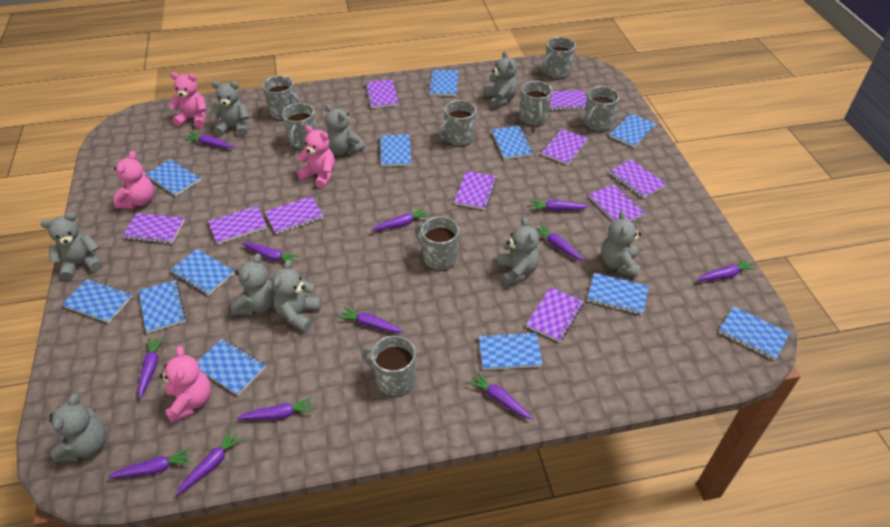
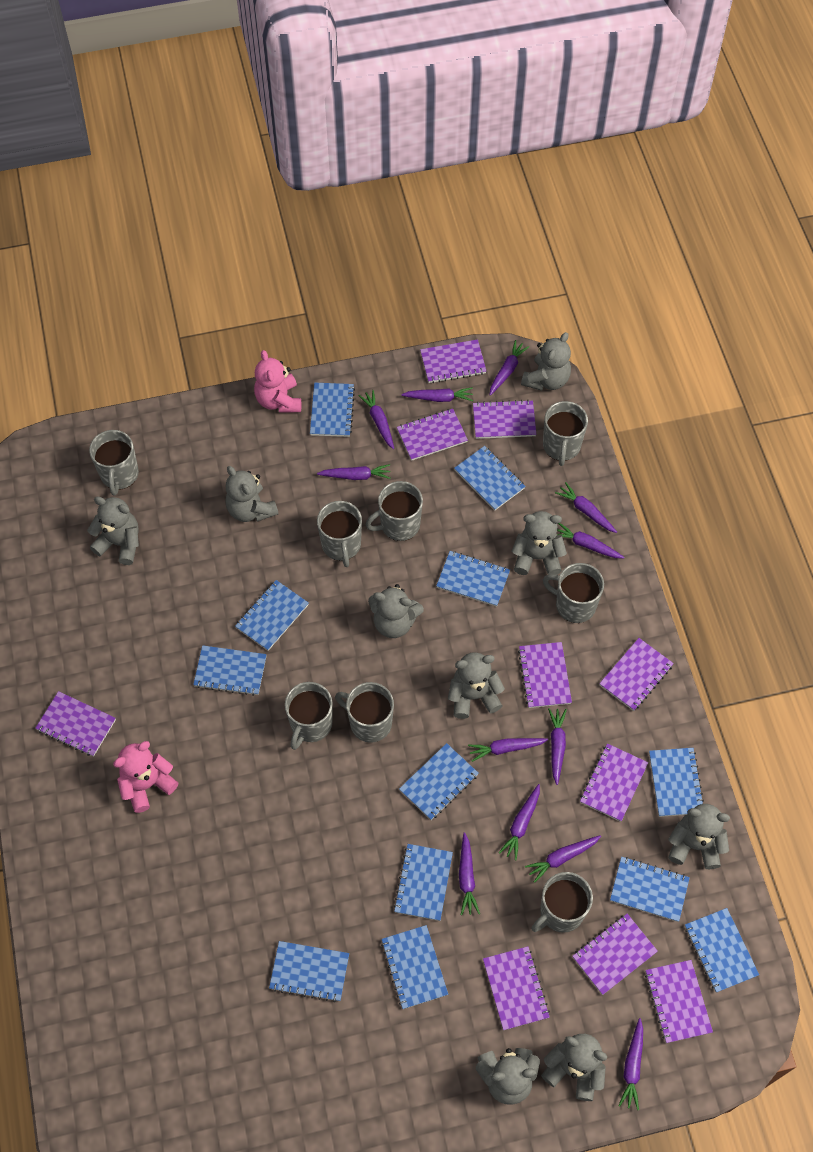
pink teddy bear: 4 -> 2

